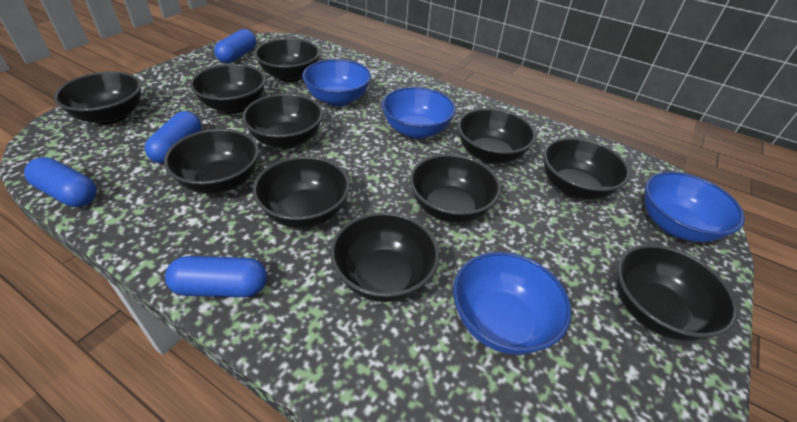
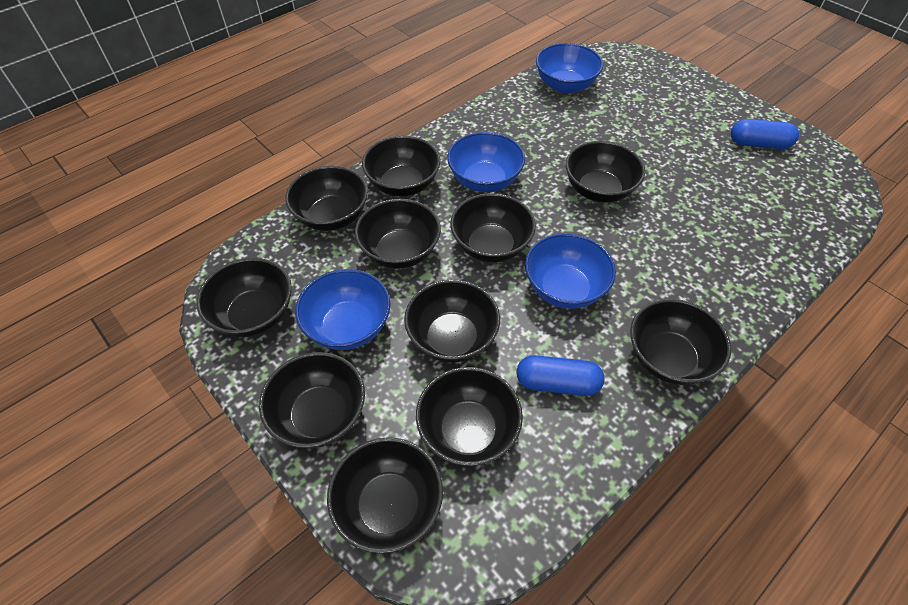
blue capsule: 4 -> 2

